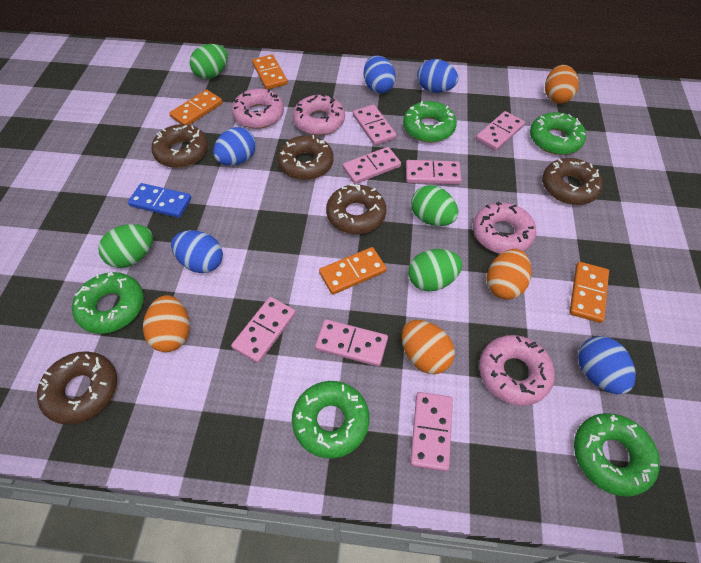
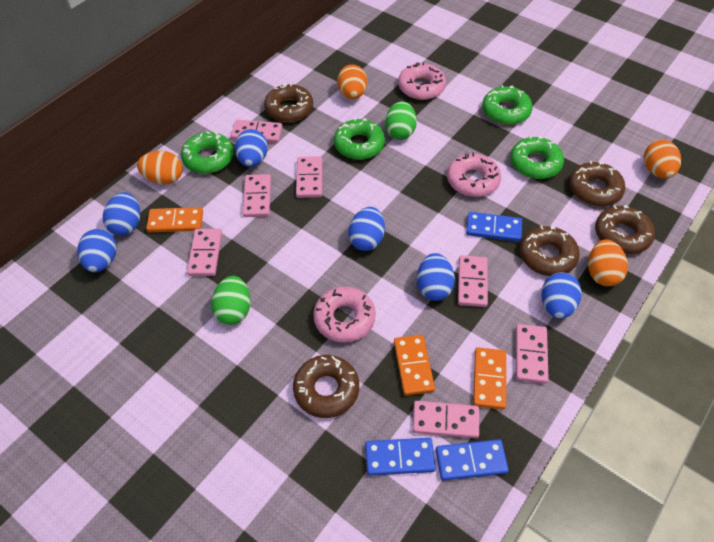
blue domino: 1 -> 3
blue egg: 5 -> 6
green donut: 5 -> 4
green egg: 4 -> 2
orange domino: 4 -> 3
pink donut: 4 -> 3

